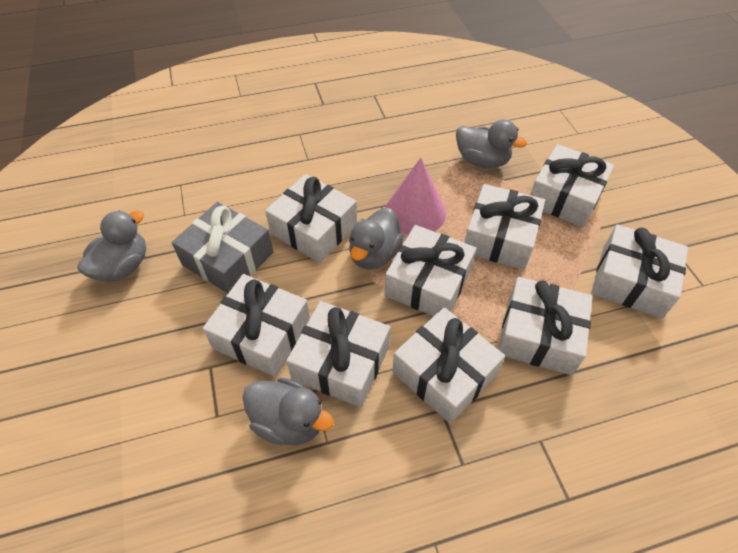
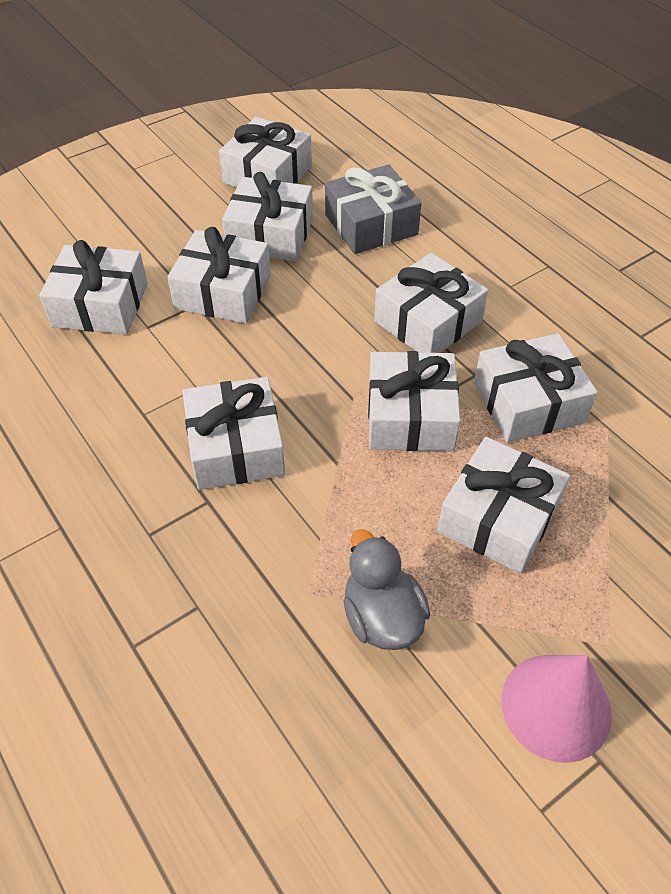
grey duck: 4 -> 1

